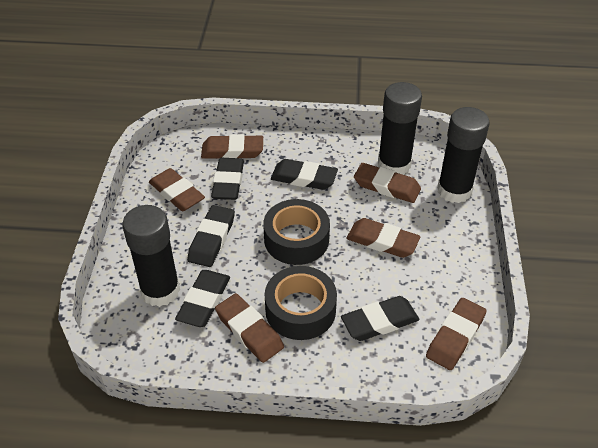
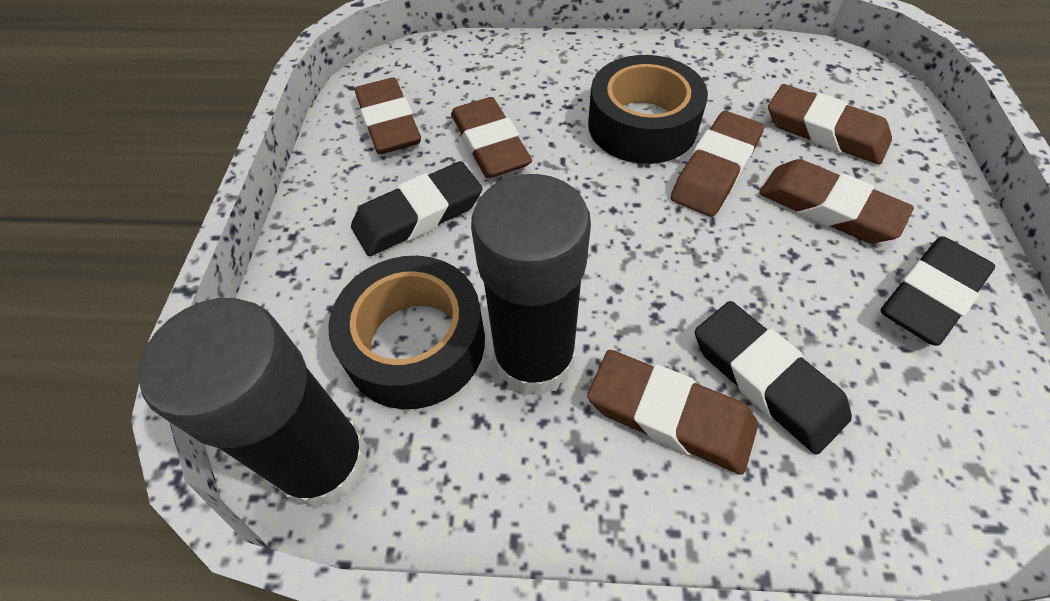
black eraser: 5 -> 3
black glue stick: 3 -> 2

